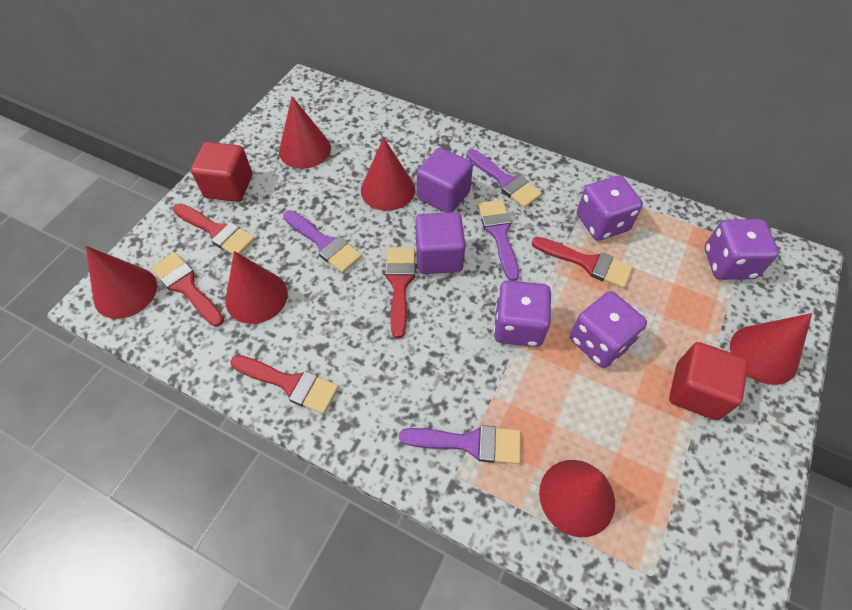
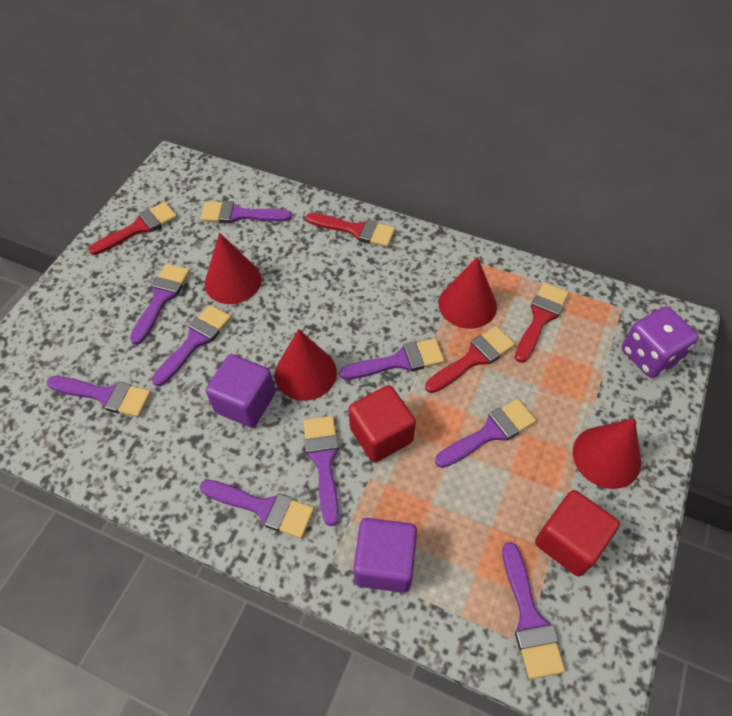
purple brush: 4 -> 9
purple dice: 4 -> 1
red brush: 5 -> 4
red cone: 6 -> 4

